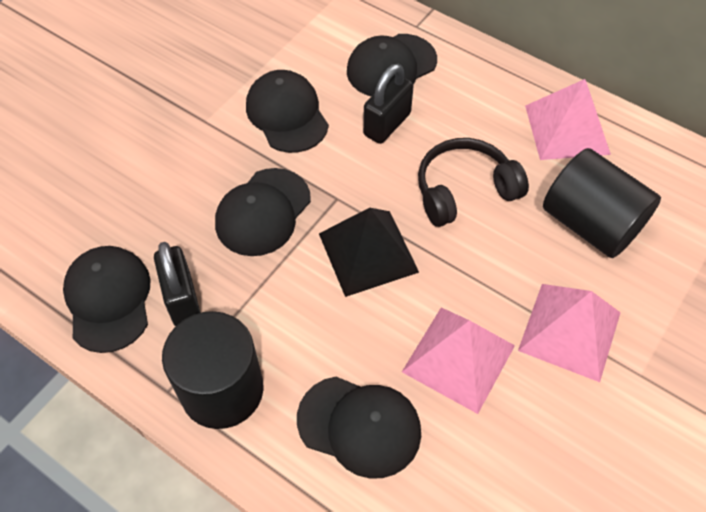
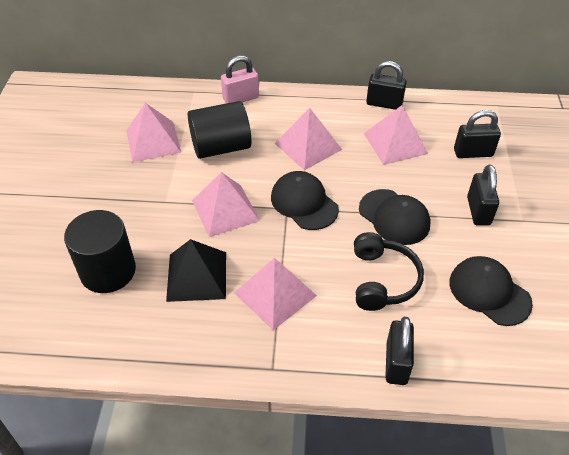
black cap: 5 -> 3
black padlock: 2 -> 4
pink padlock: 0 -> 1
pink pyramid: 3 -> 5

